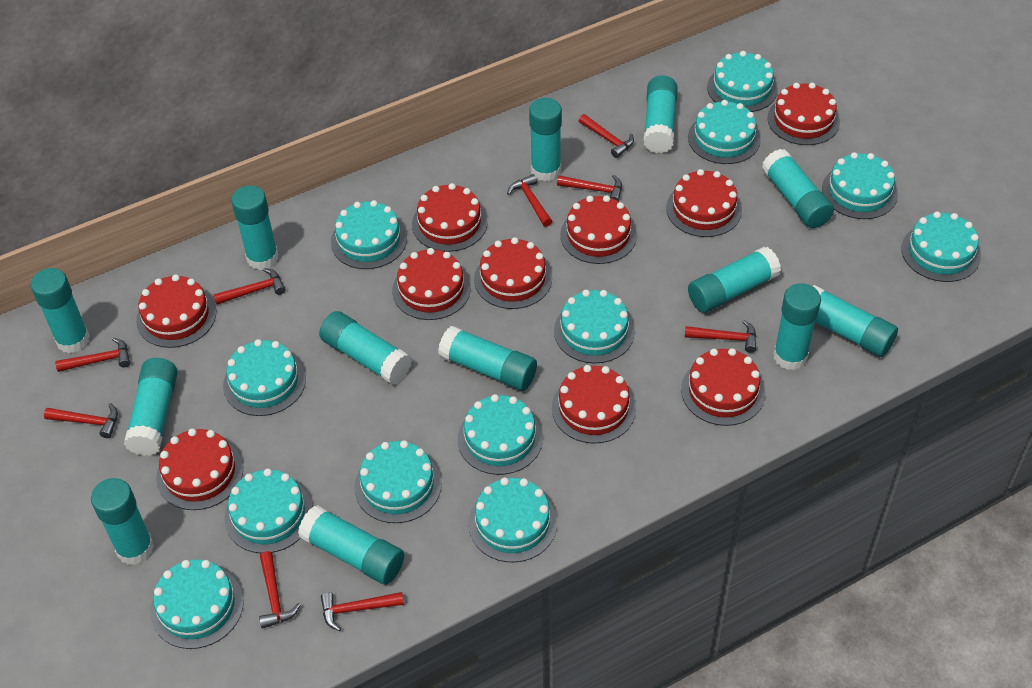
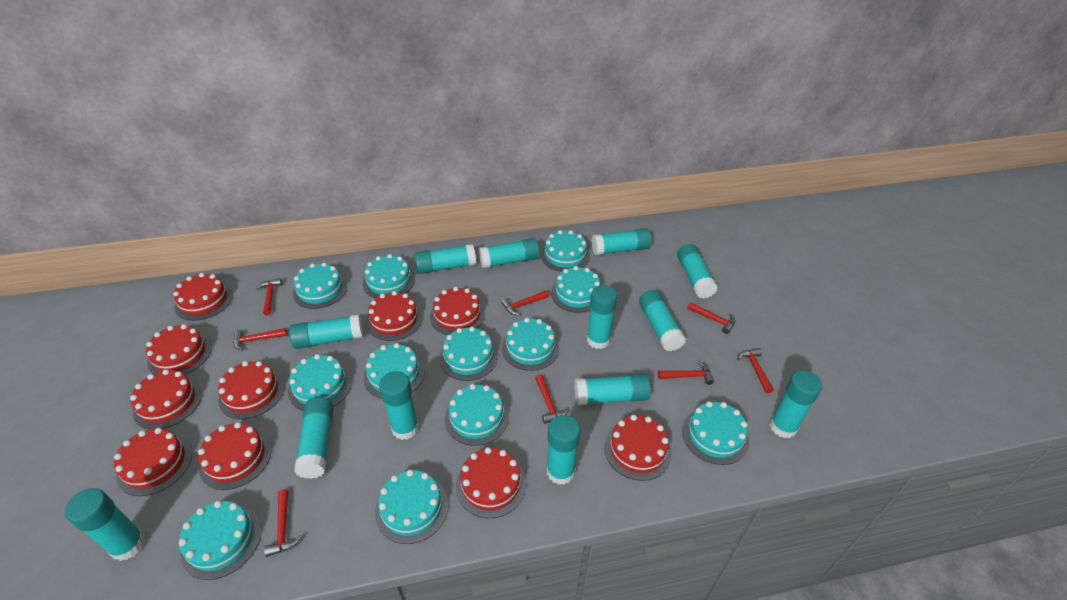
red hammer: 9 -> 8

